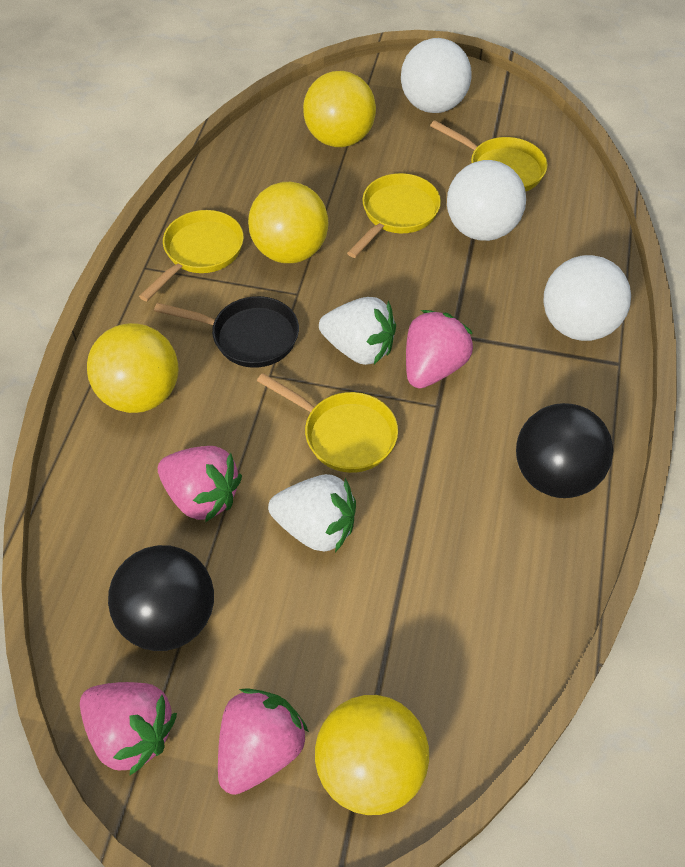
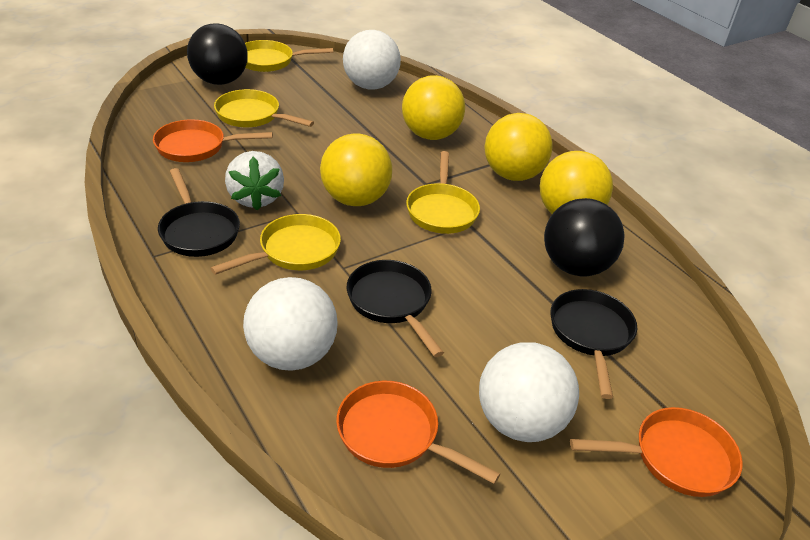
black pan: 1 -> 3
orange pan: 0 -> 3
pink strawberry: 4 -> 0
white strawberry: 2 -> 1

